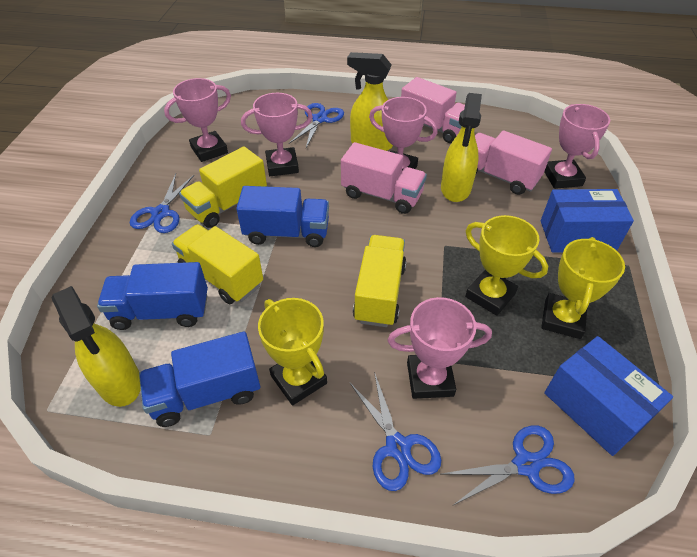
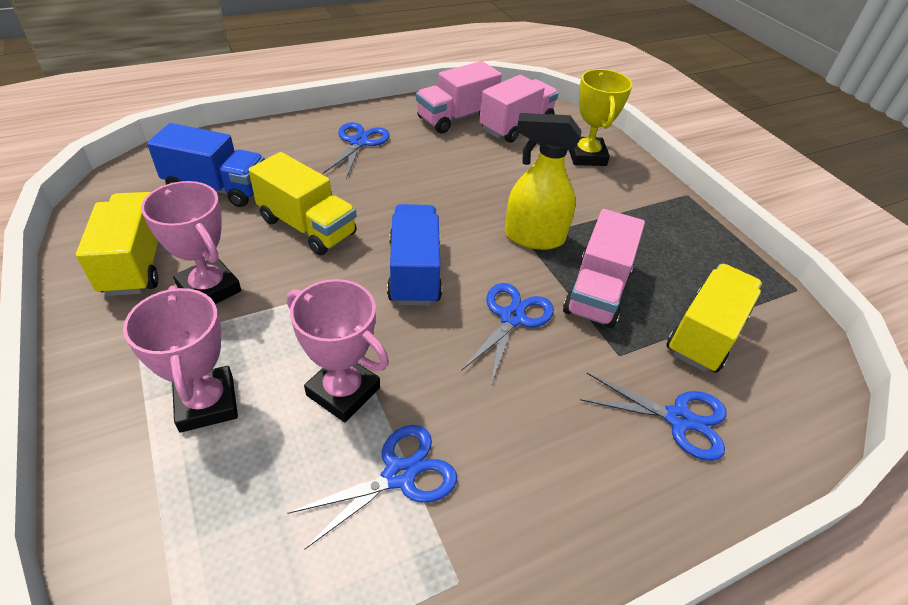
blue box: 2 -> 0
blue truck: 3 -> 2
pink trophy: 5 -> 3
yellow spray bottle: 3 -> 1
yellow trophy: 3 -> 1

